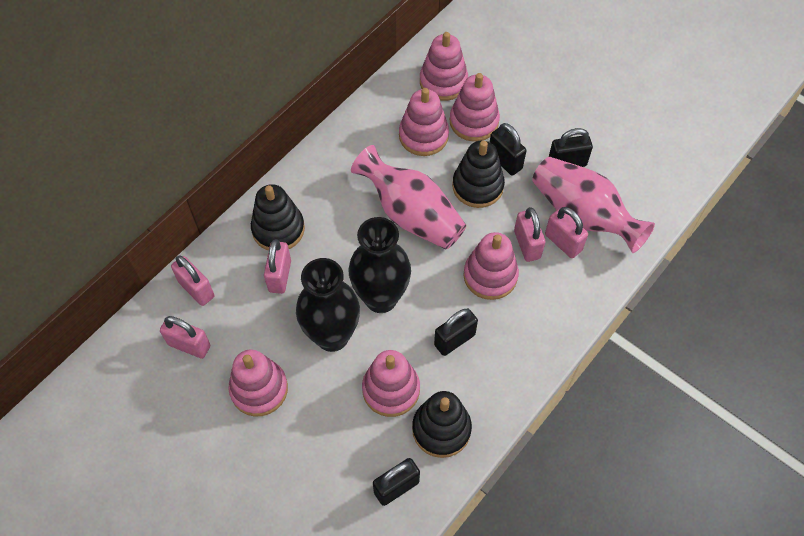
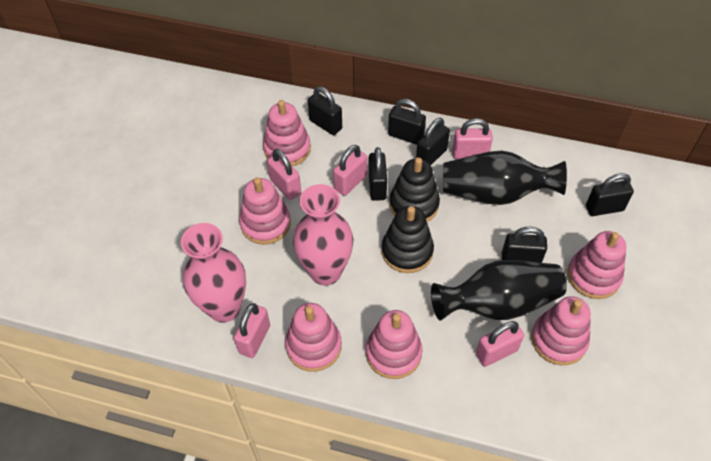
black padlock: 4 -> 6
black stacking toy: 3 -> 2

